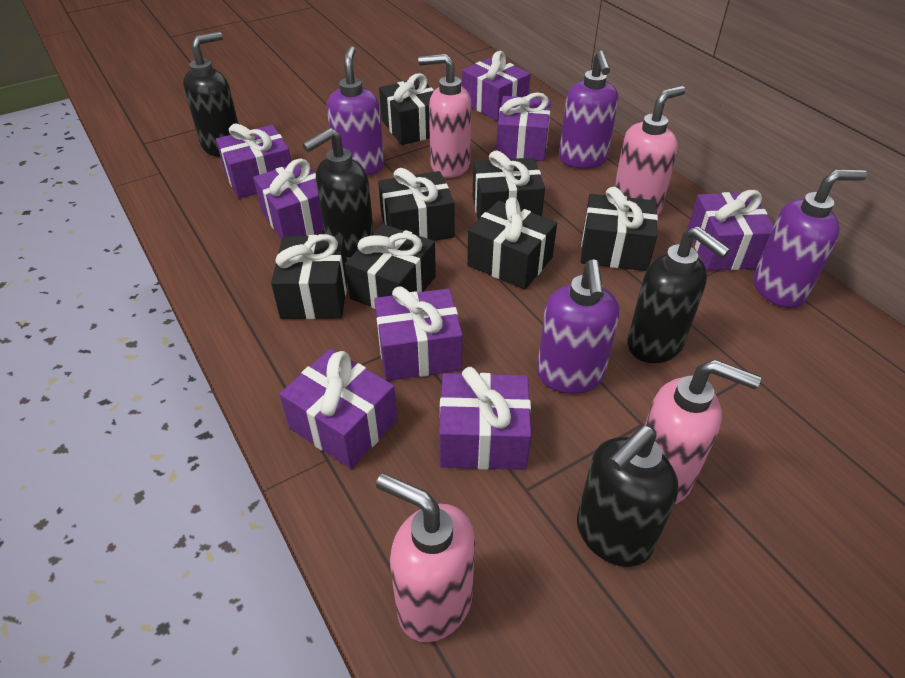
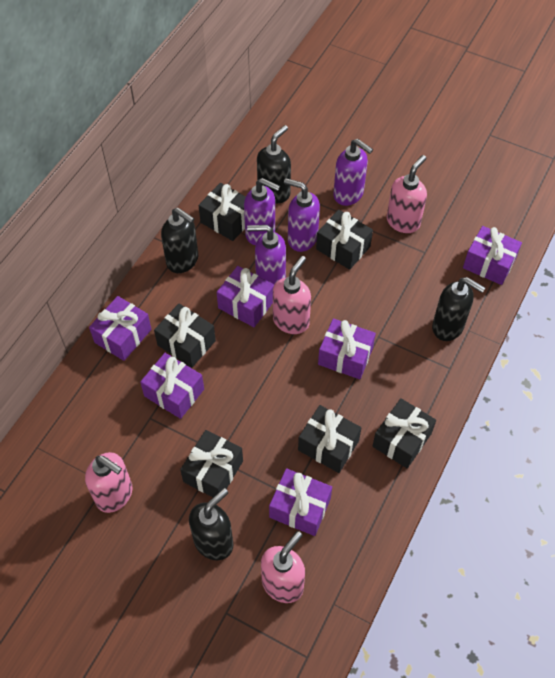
black gift: 7 -> 6
purple gift: 8 -> 6

